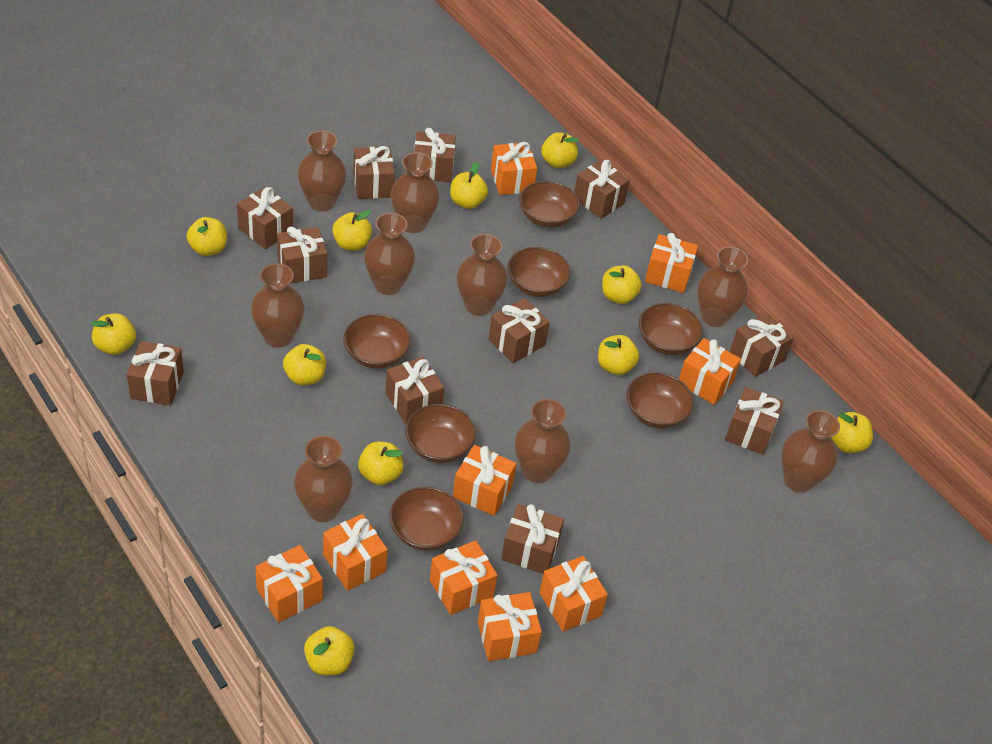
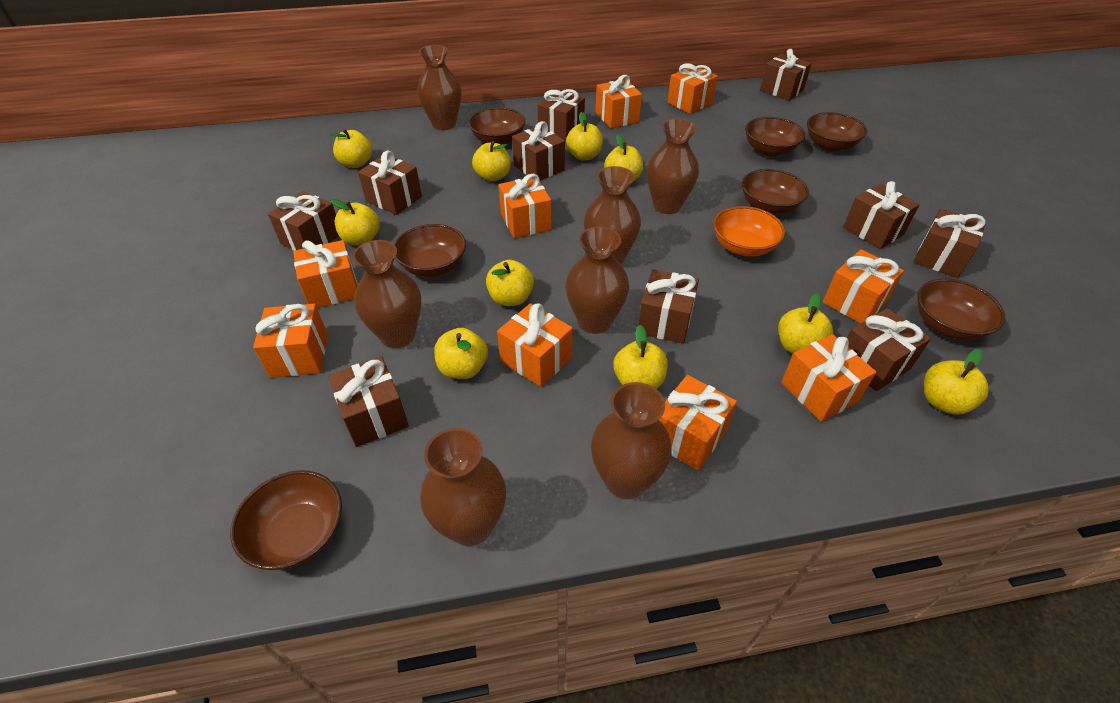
brown gift: 11 -> 10
brown vase: 9 -> 7
orange bowl: 0 -> 1
yellow apple: 11 -> 10

